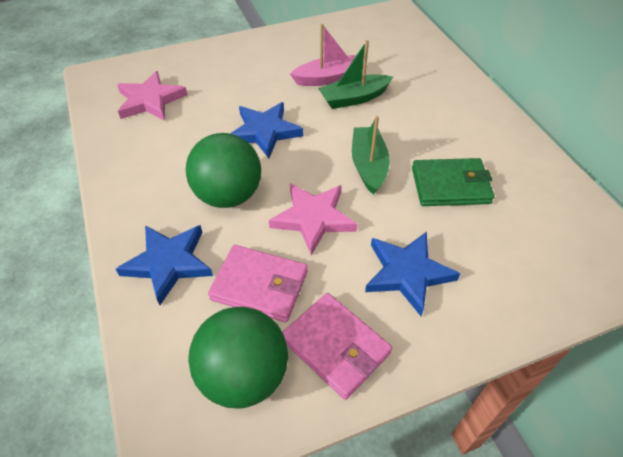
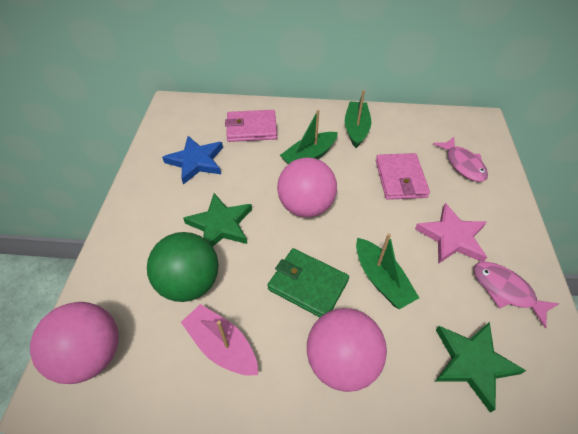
blue star: 3 -> 1
green ball: 2 -> 1
green boat: 2 -> 3
green star: 0 -> 2
pink ball: 0 -> 3
pink fish: 0 -> 2
pink star: 2 -> 1

